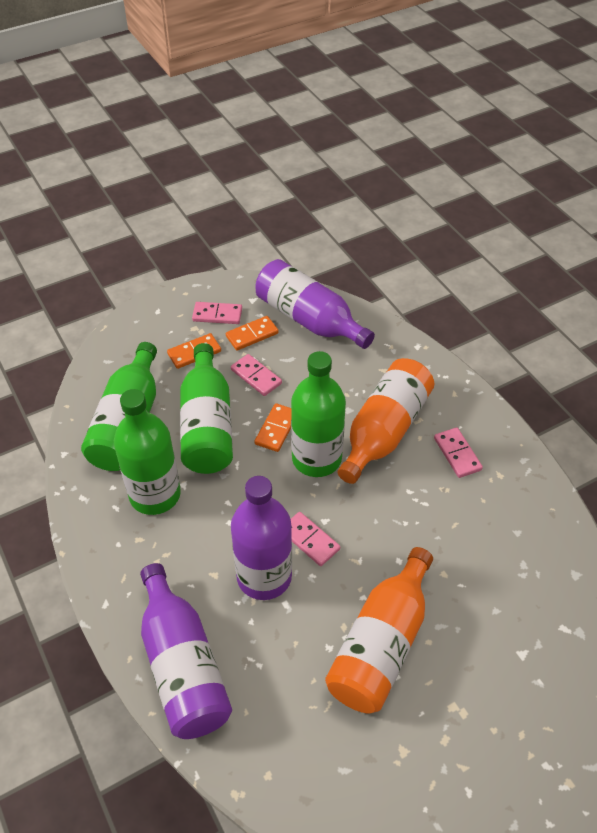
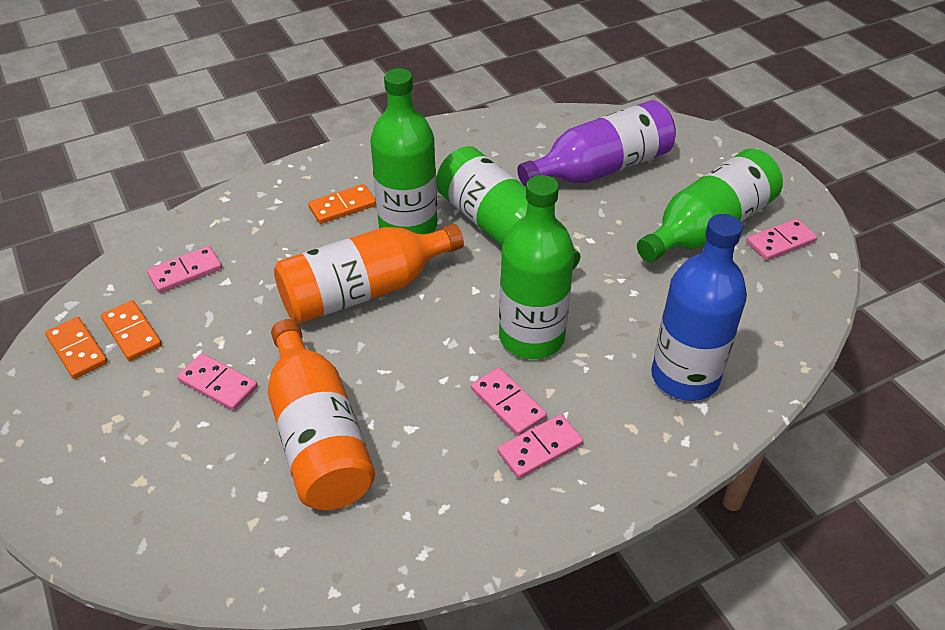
blue bottle: 0 -> 1
pink domino: 4 -> 5
purple bottle: 3 -> 1

